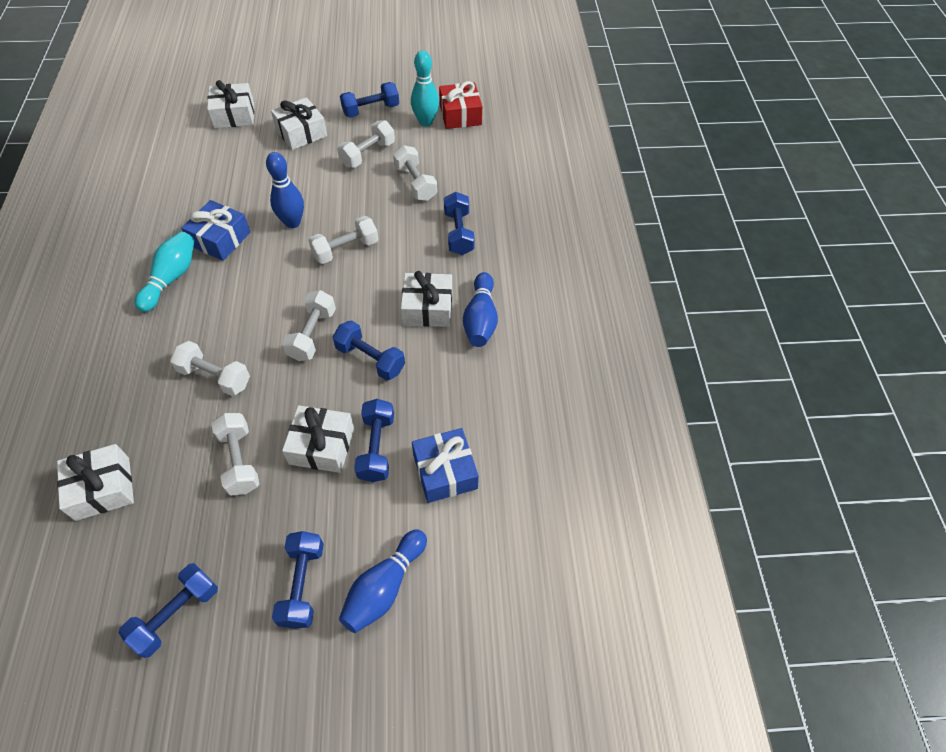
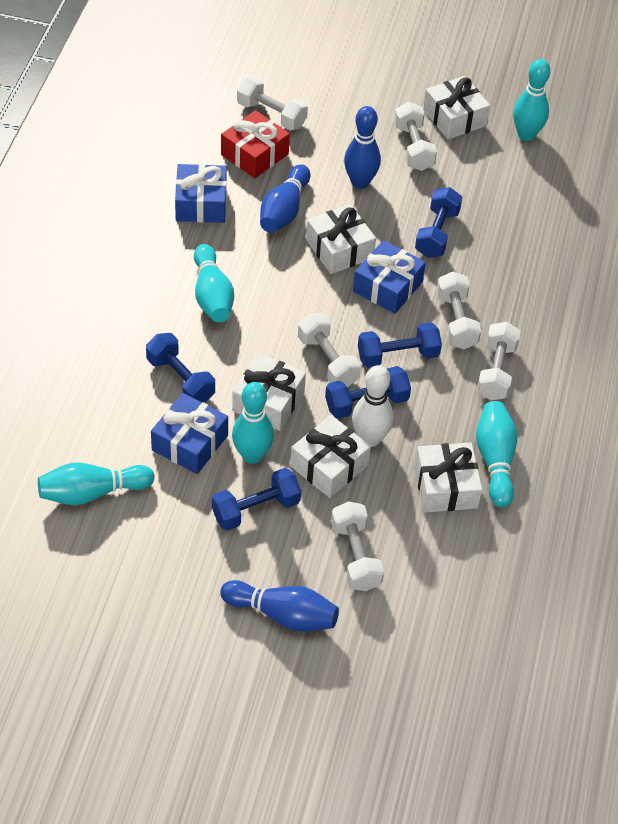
blue dumbbell: 6 -> 5
blue gift: 2 -> 3
turquoise bowling pin: 2 -> 5
white bowling pin: 0 -> 1

